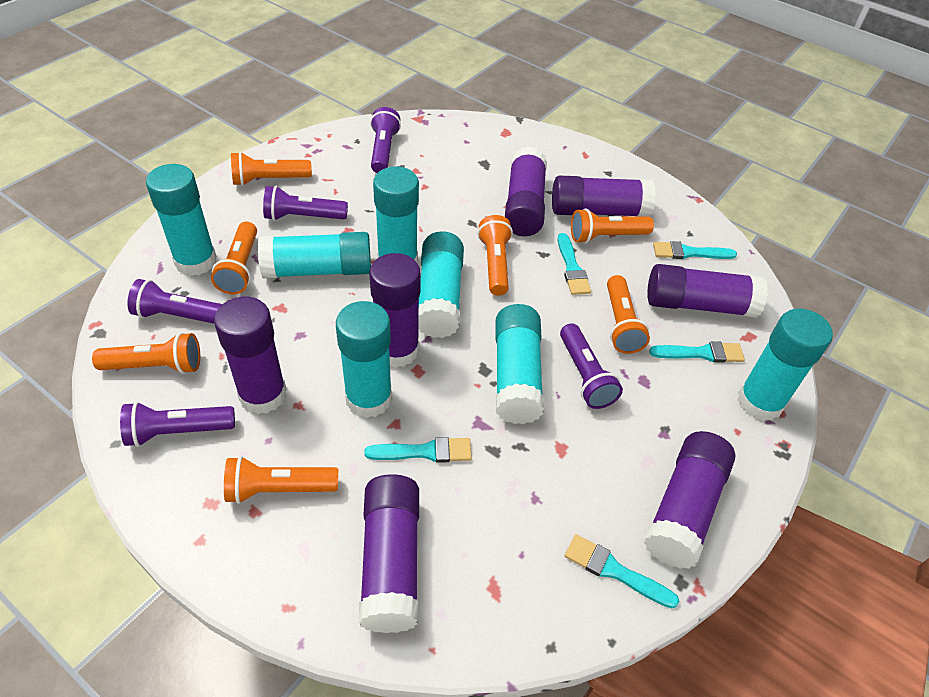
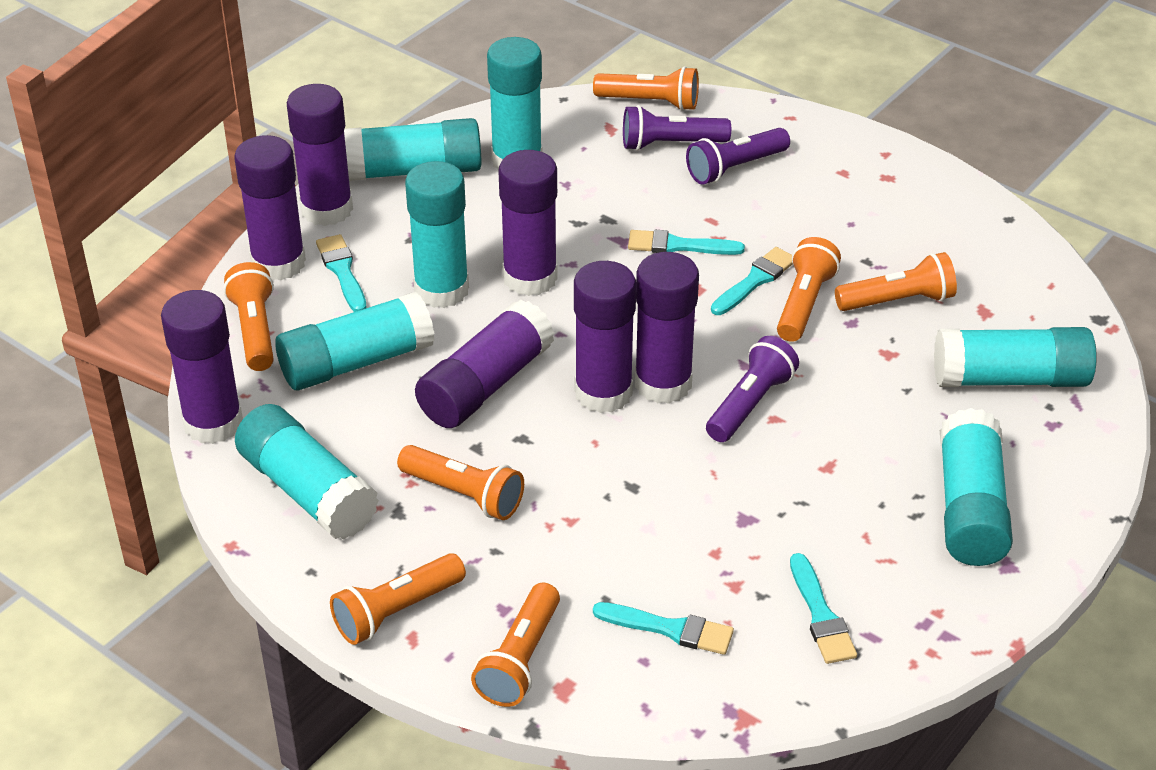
purple flashlight: 5 -> 3

